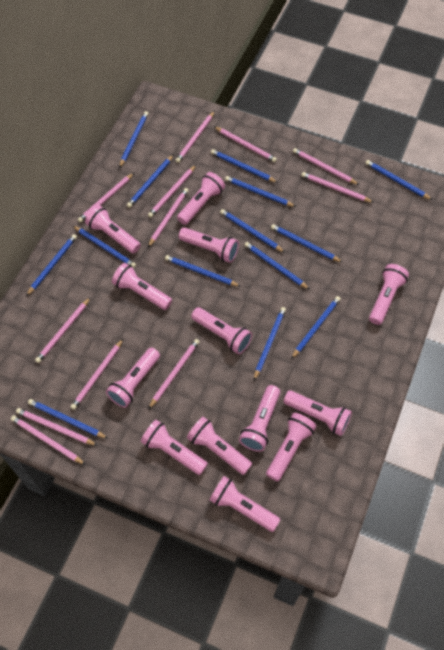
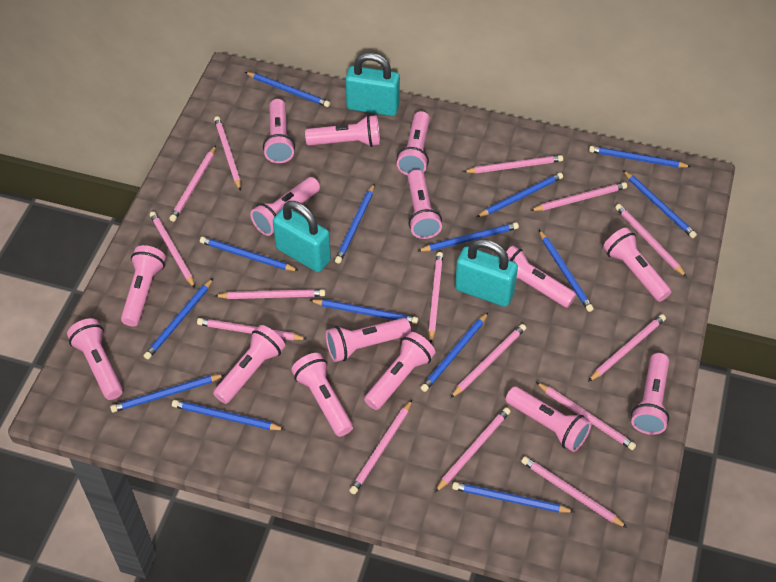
pink flashlight: 13 -> 15
pink pencil: 12 -> 15
turquoise padlock: 0 -> 3

